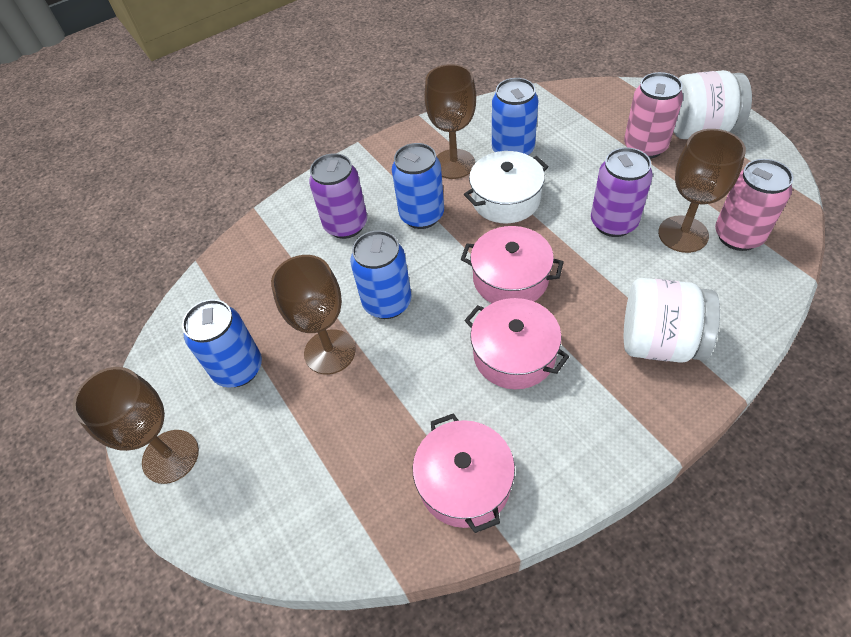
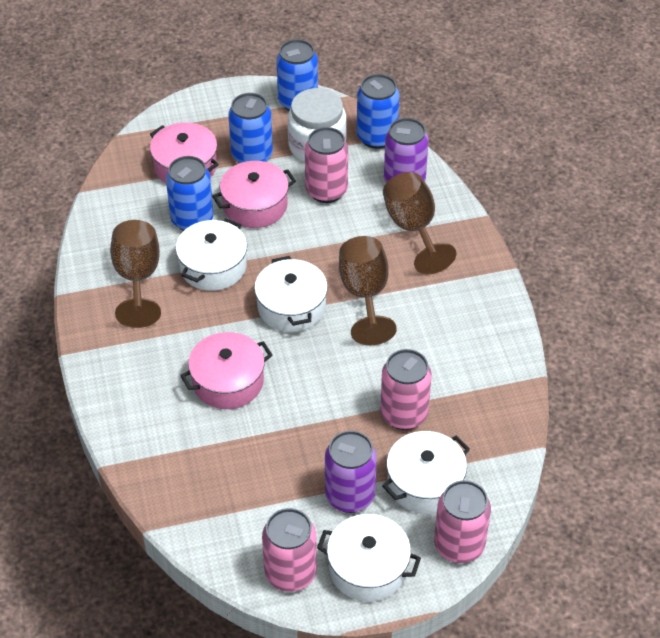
brown goblet: 4 -> 3
pink can: 2 -> 4
white jar: 2 -> 1
white pot: 1 -> 4

